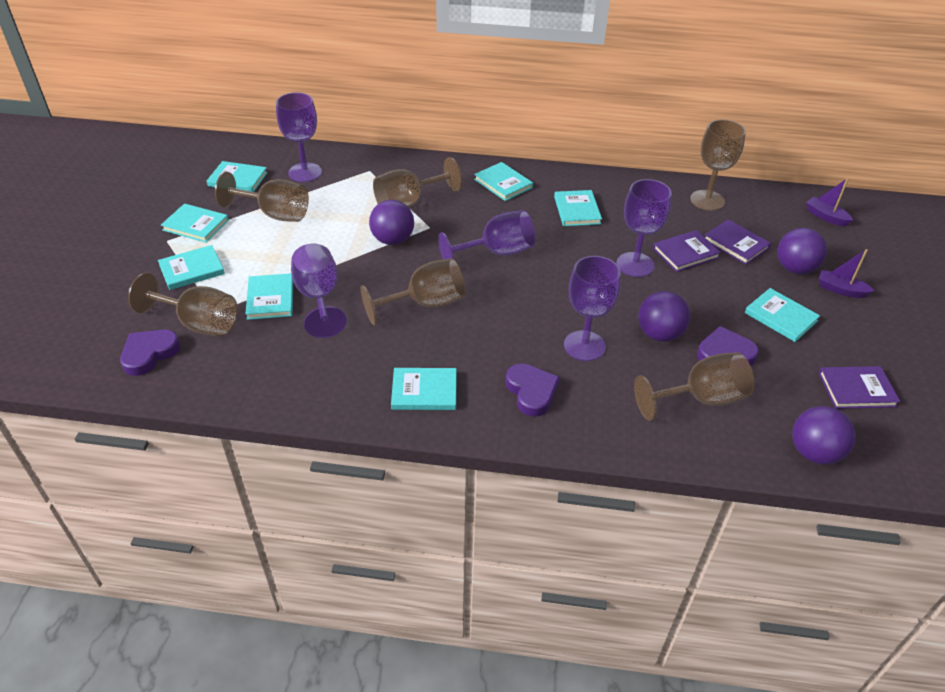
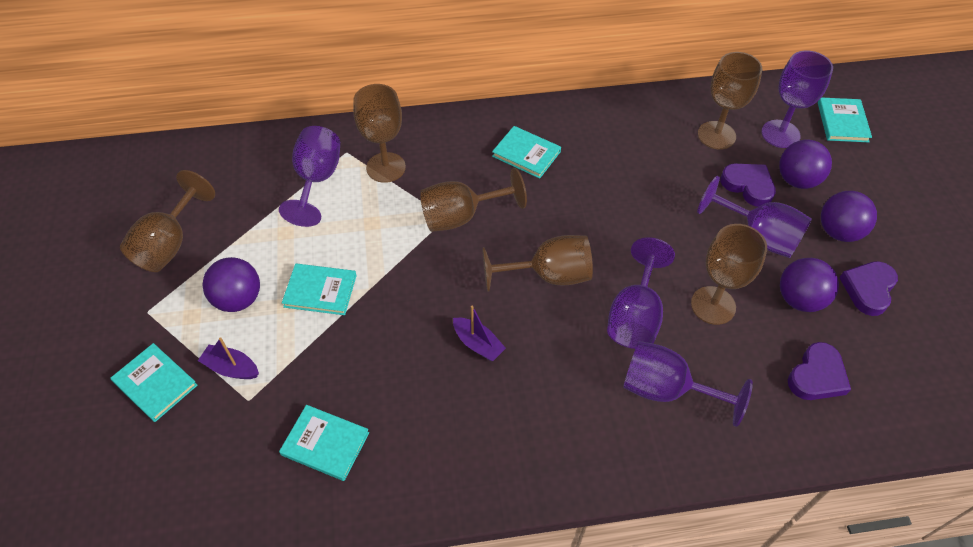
purple book: 3 -> 0
turquoise book: 8 -> 5

